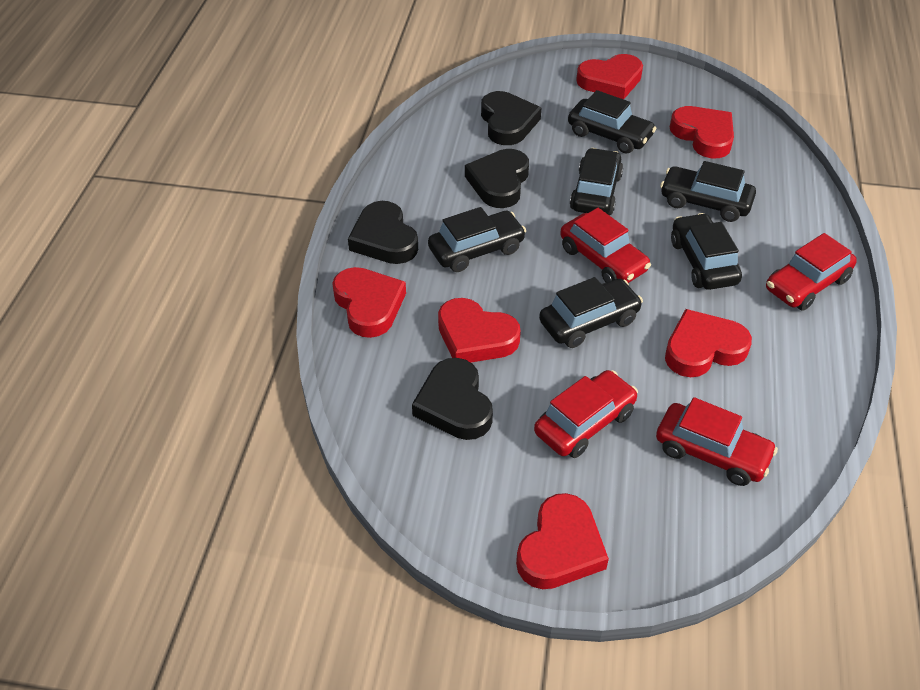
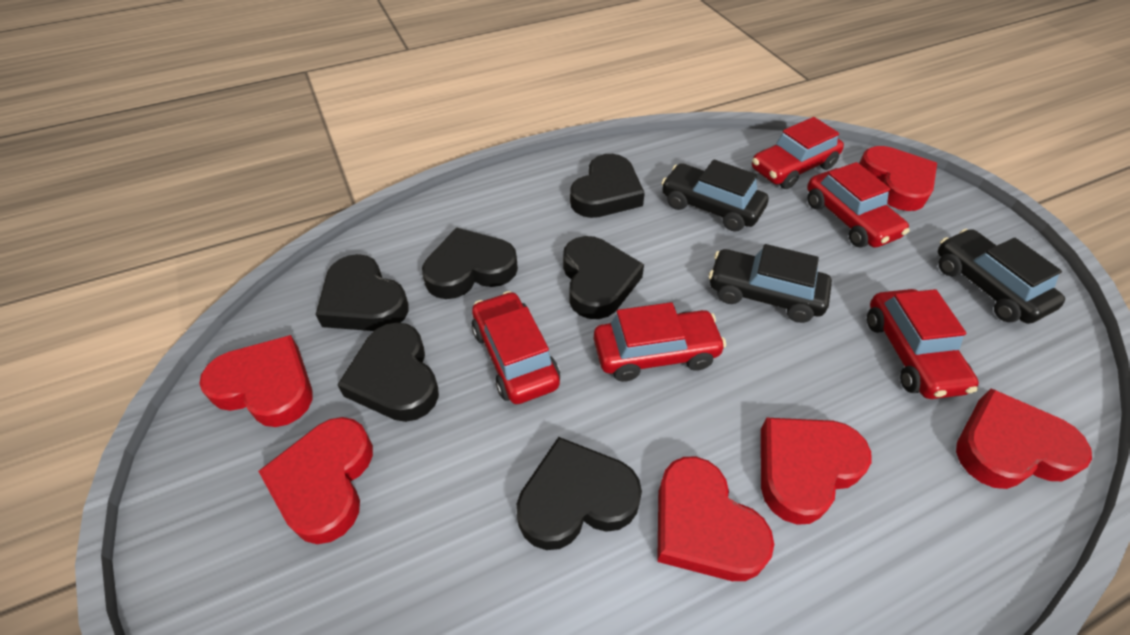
black car: 6 -> 3
black heart: 4 -> 6
red car: 4 -> 5

